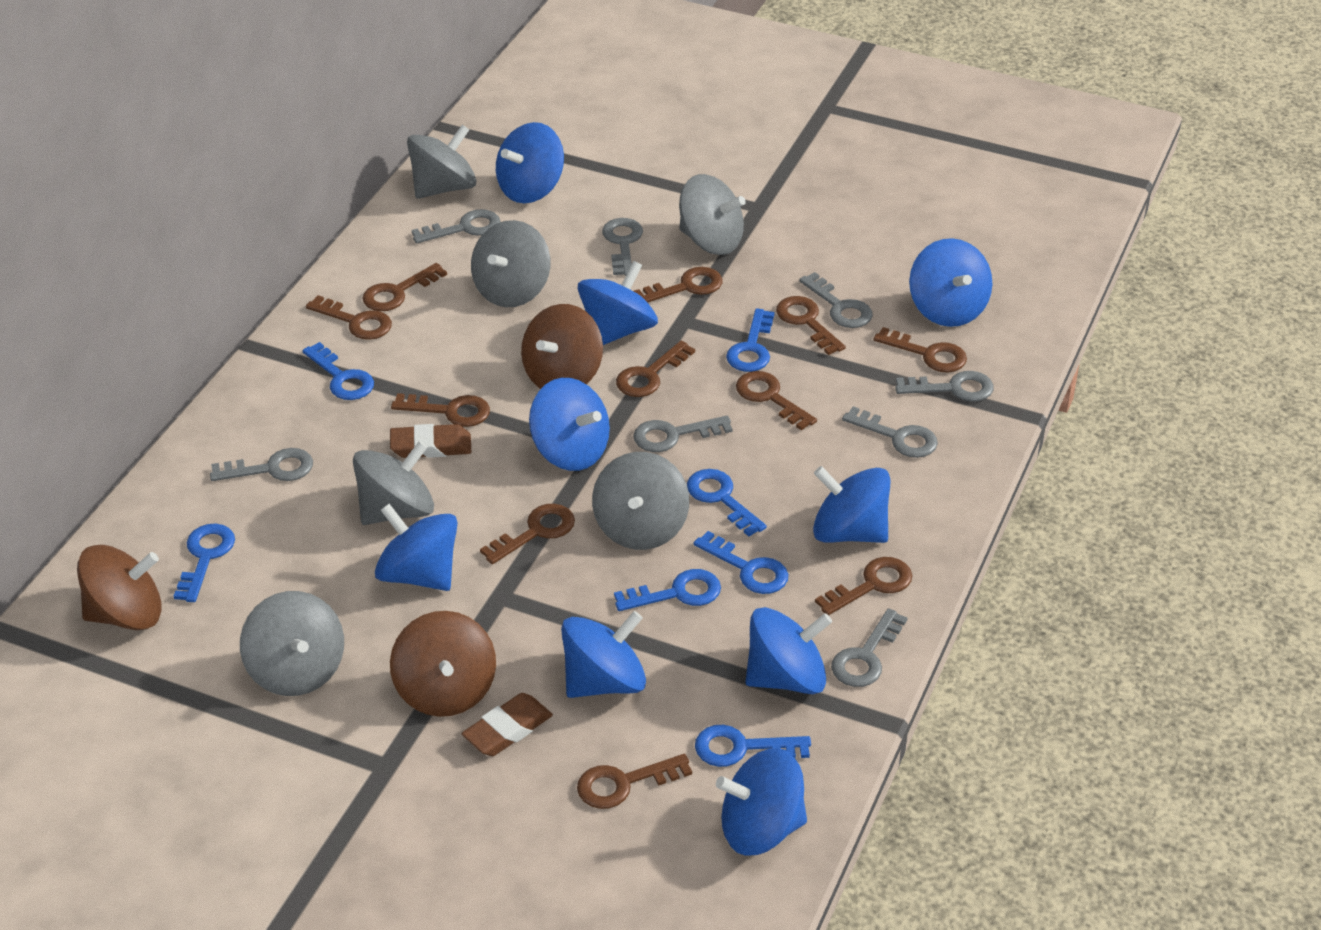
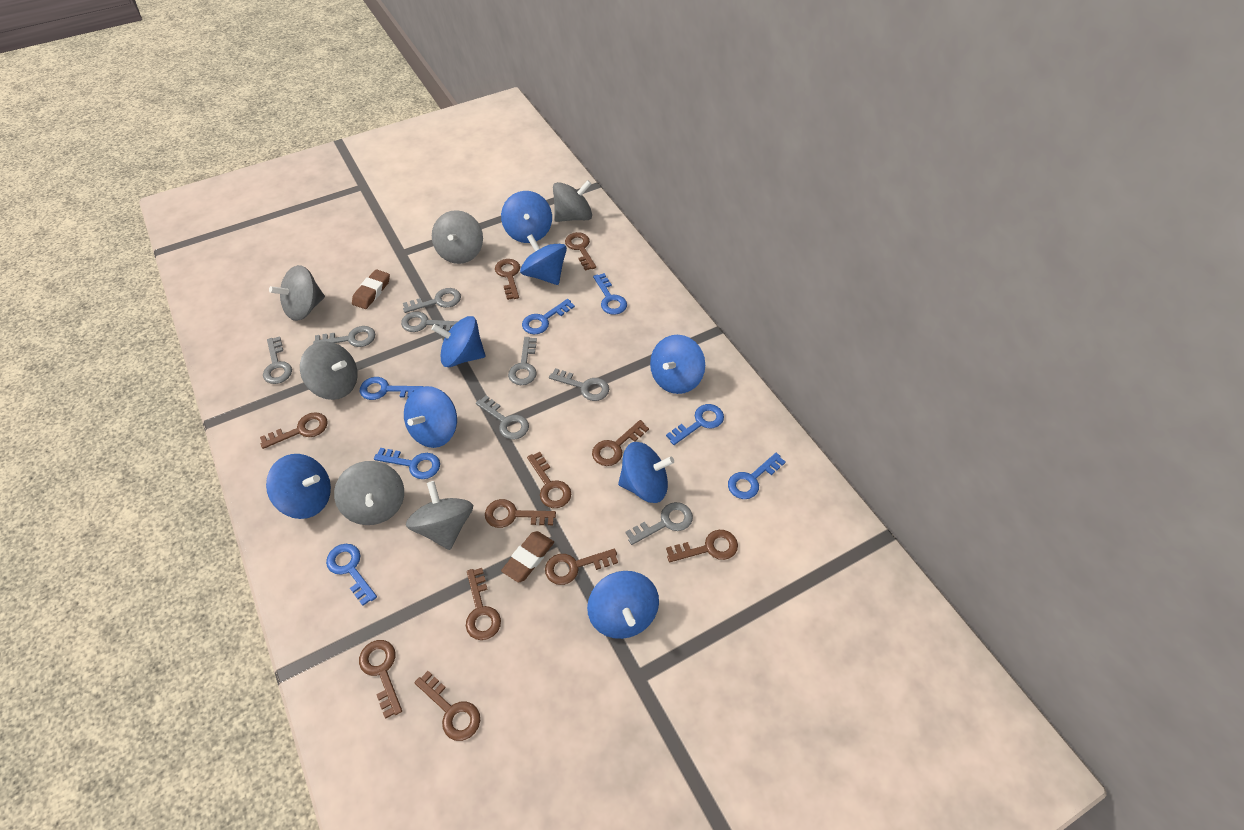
blue spinning top: 9 -> 8
brown spinning top: 3 -> 0

